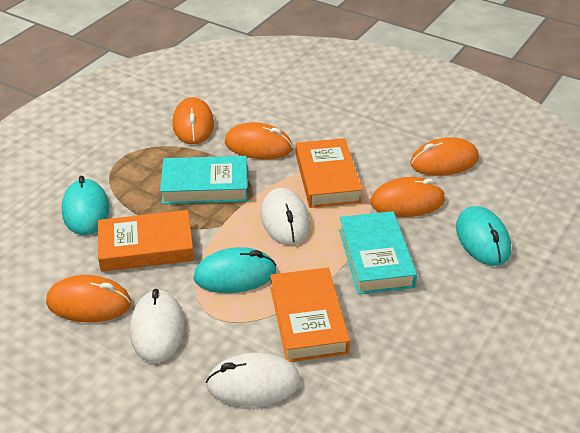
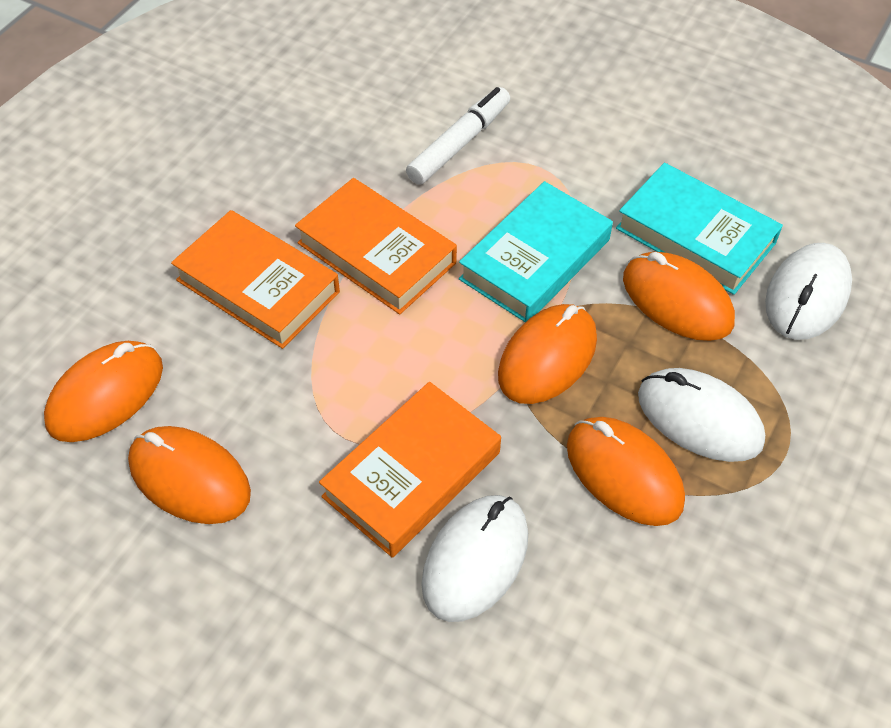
turquoise mouse: 3 -> 0
white marker: 0 -> 1

